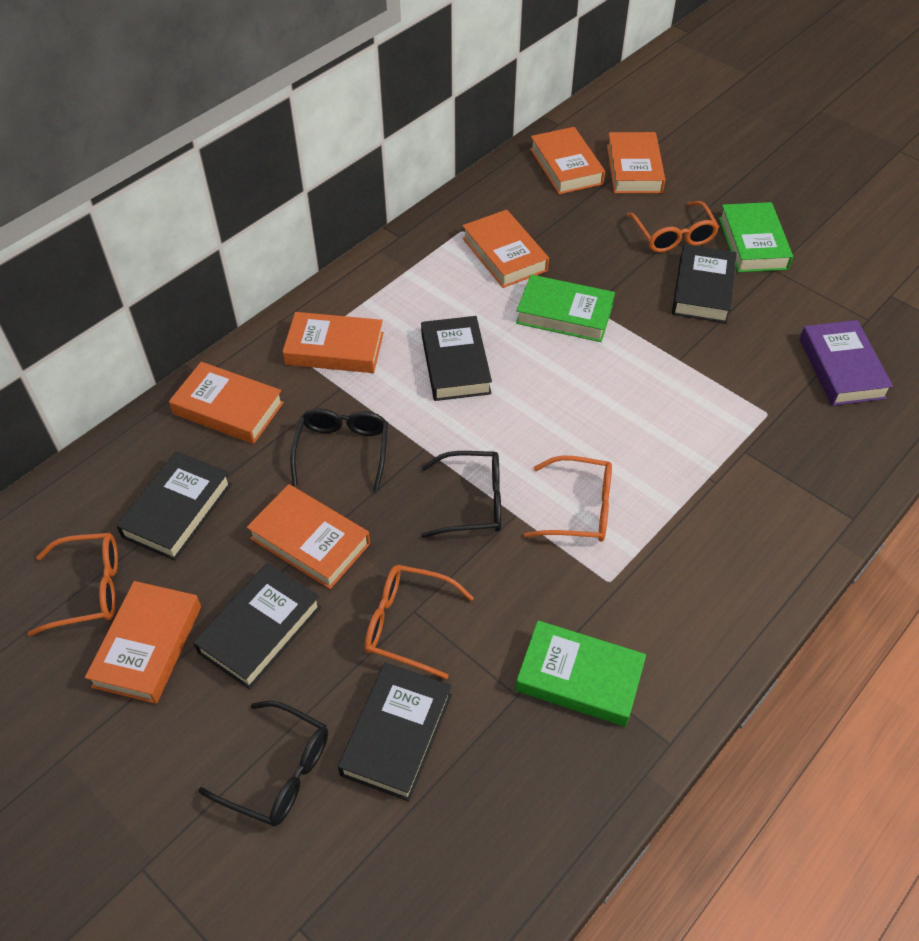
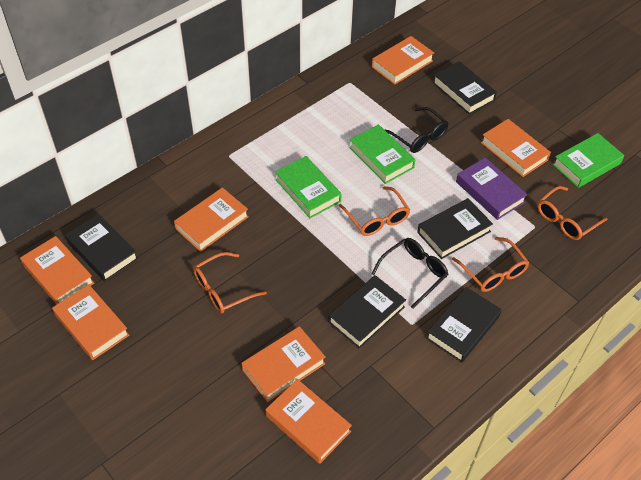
black glasses: 3 -> 2

